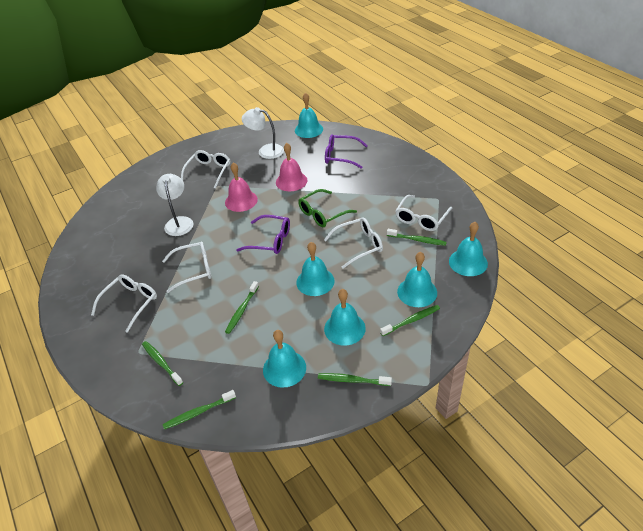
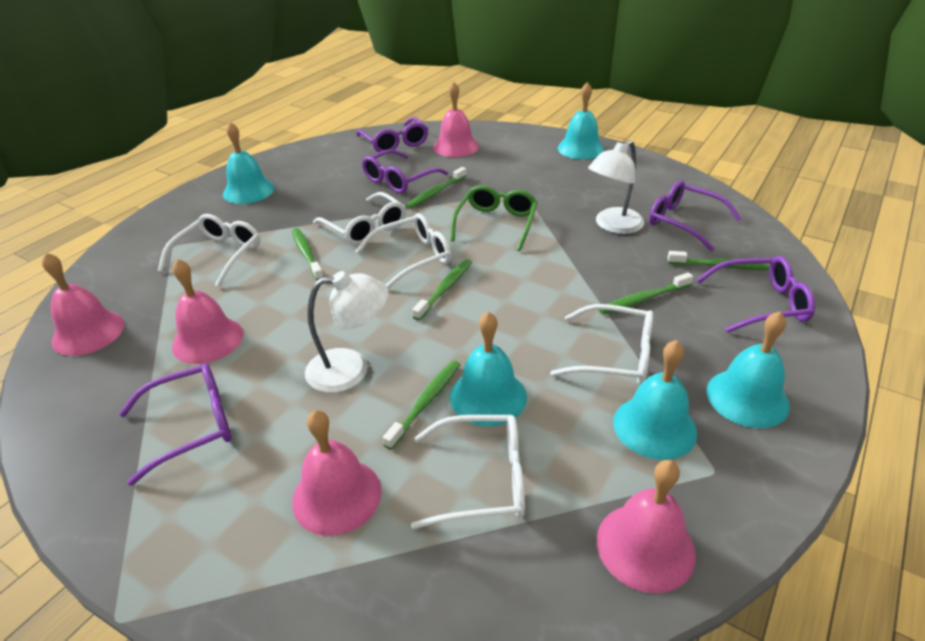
pink bell: 2 -> 5
purple glasses: 2 -> 5
turquoise bell: 6 -> 5

